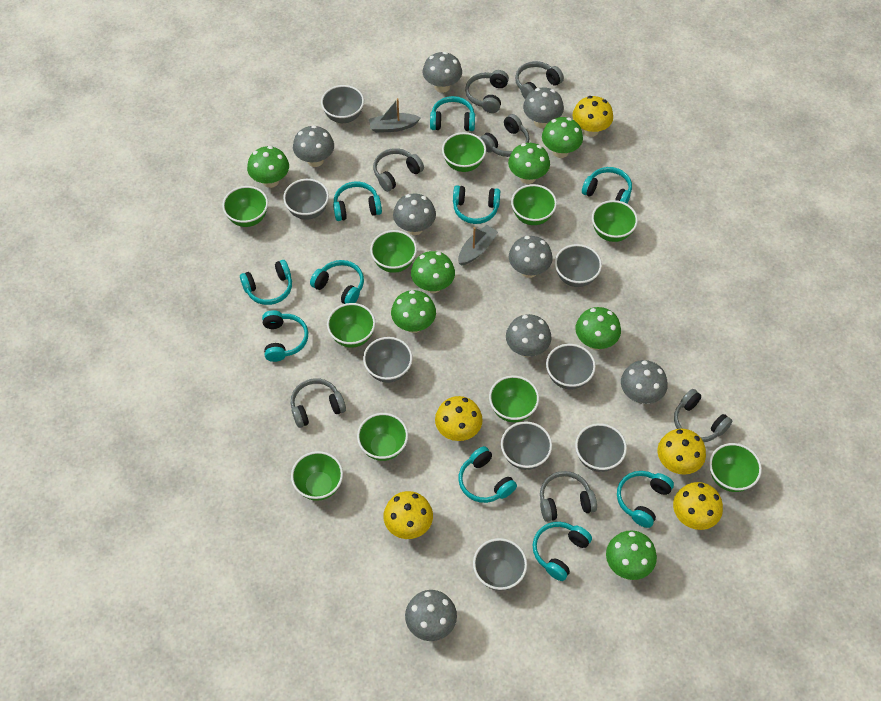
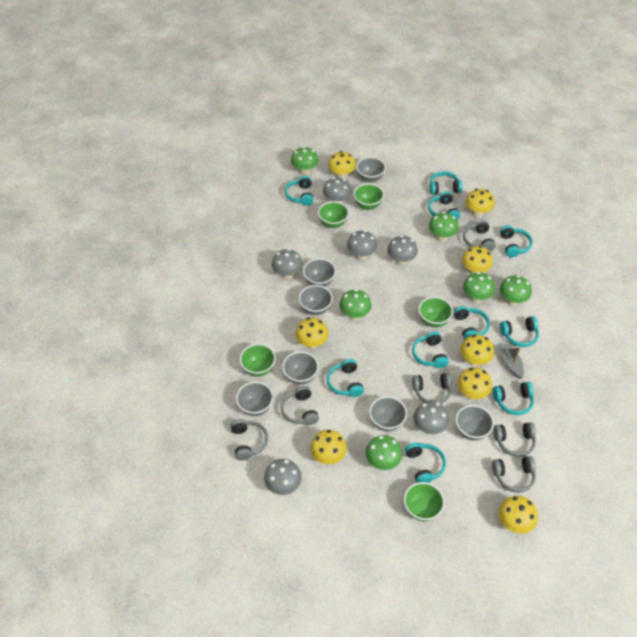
green bowl: 10 -> 5
green mushroom: 7 -> 6
grey boat: 2 -> 1
grey bowl: 8 -> 7
grey headphones: 7 -> 6
grey mushroom: 8 -> 6
yellow mushroom: 5 -> 8

